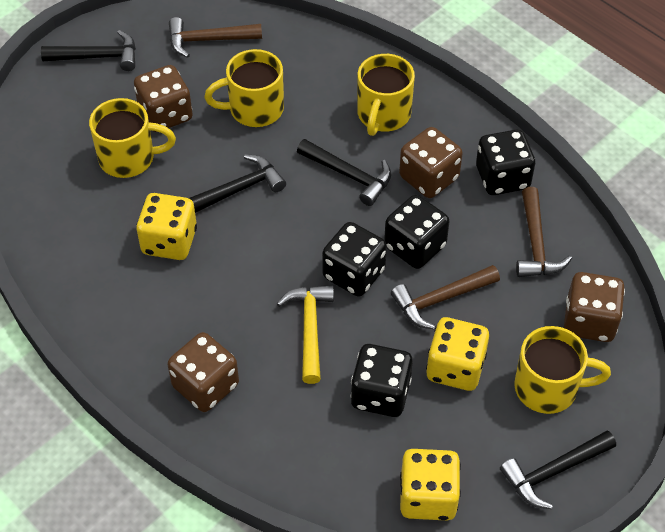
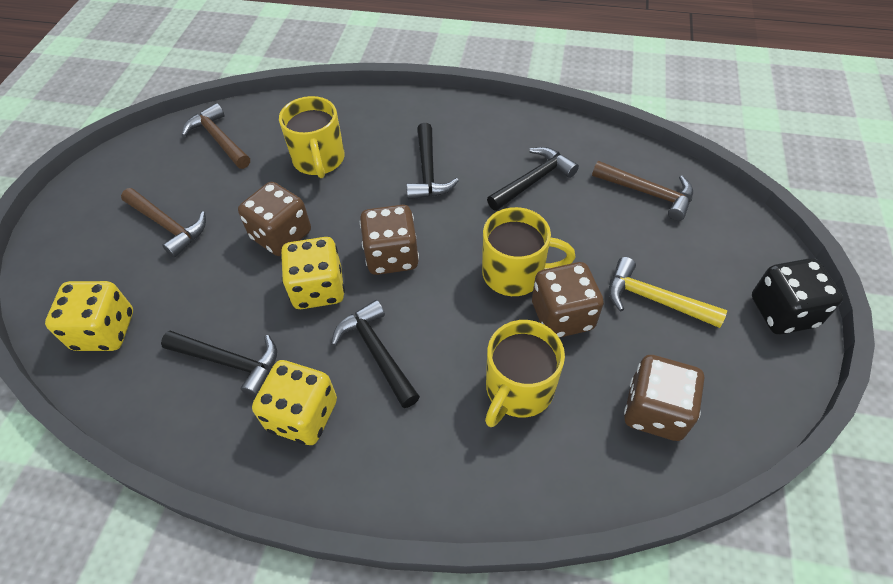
black dice: 4 -> 1
yellow mug: 4 -> 3

